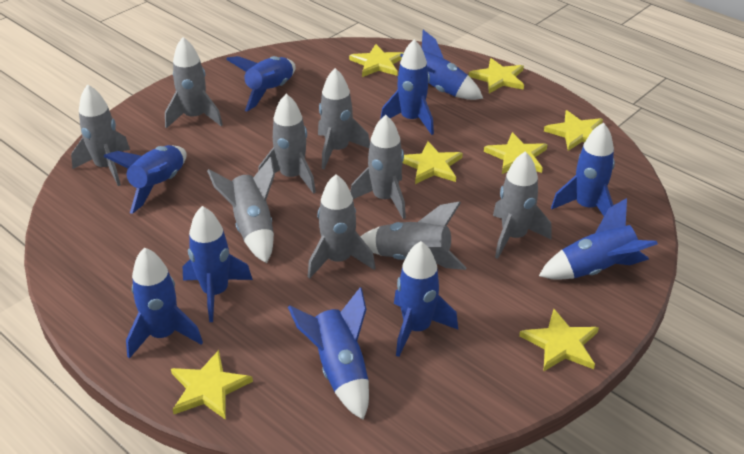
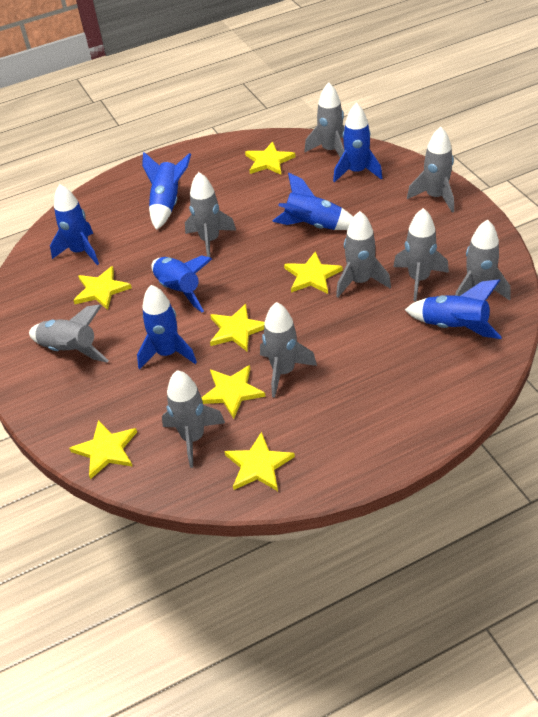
blue rocket: 10 -> 7

